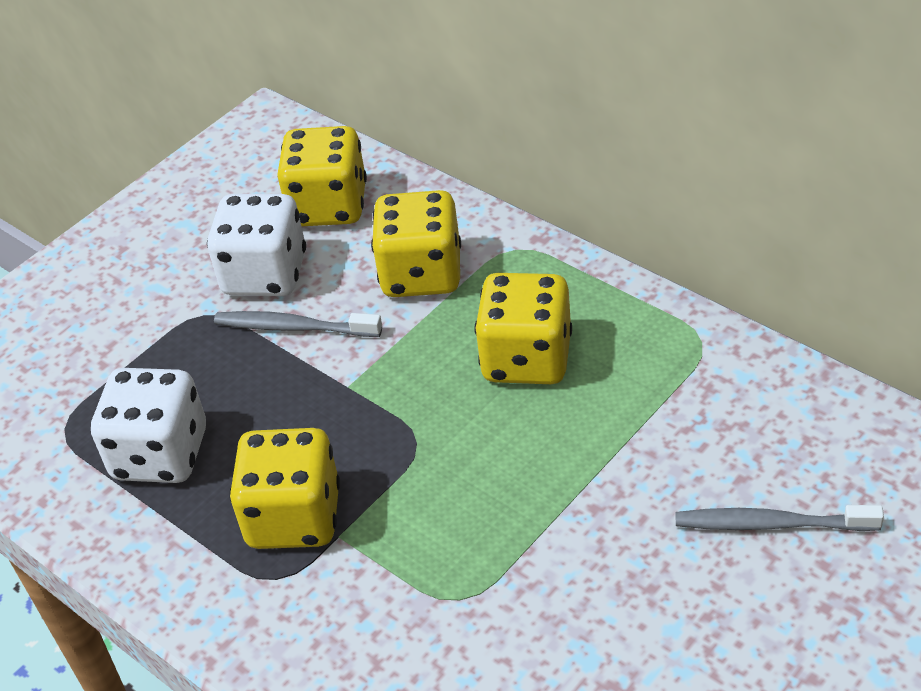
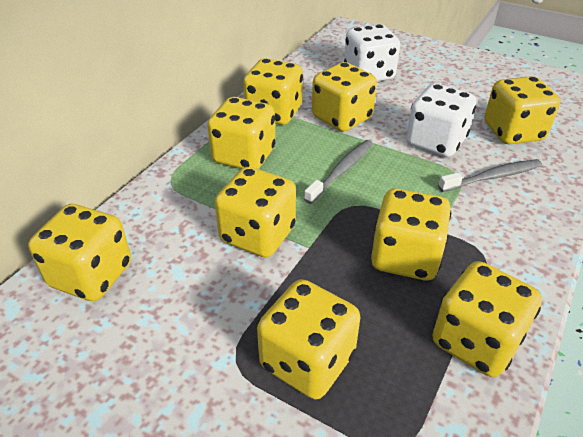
yellow dice: 4 -> 9

